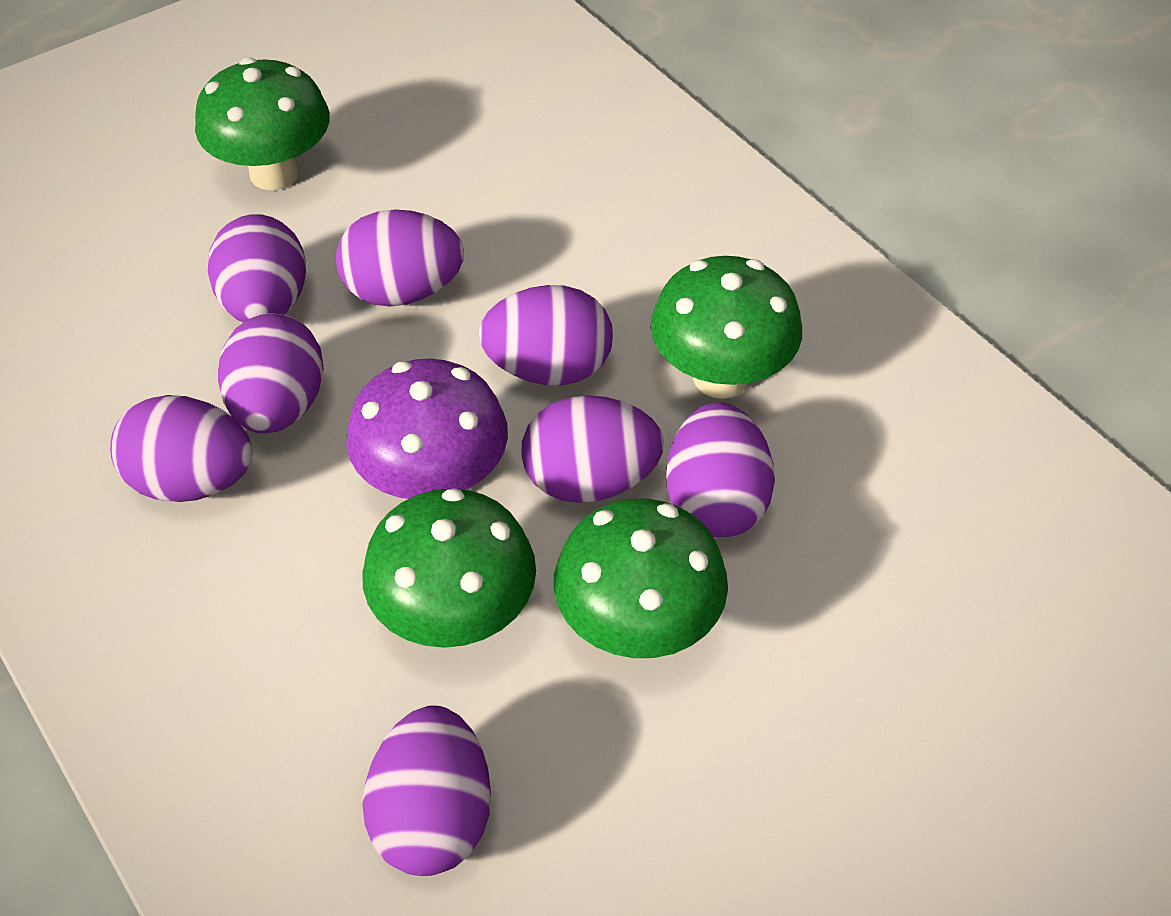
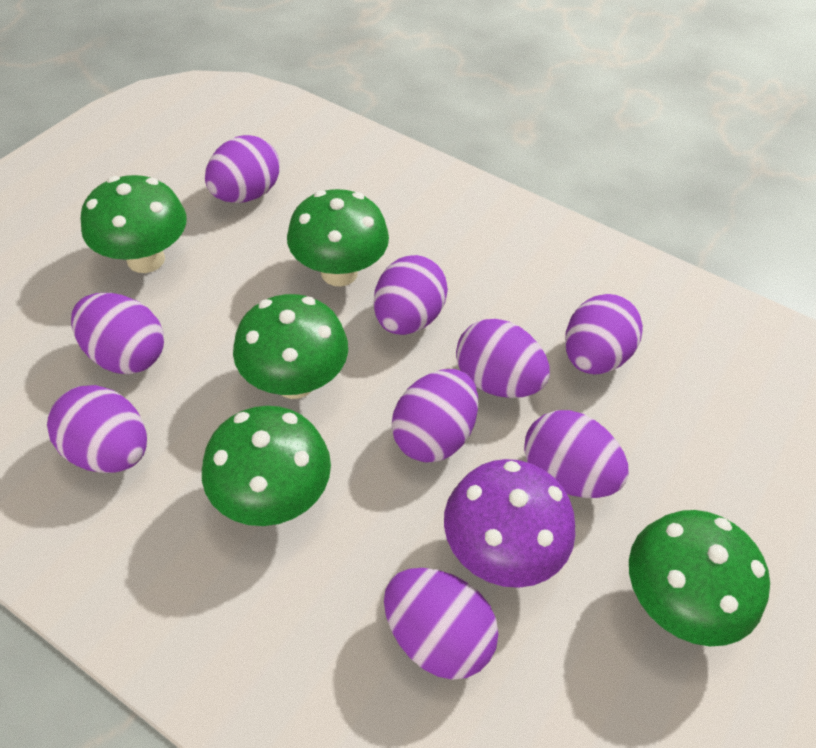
green mushroom: 4 -> 5
purple egg: 8 -> 9

